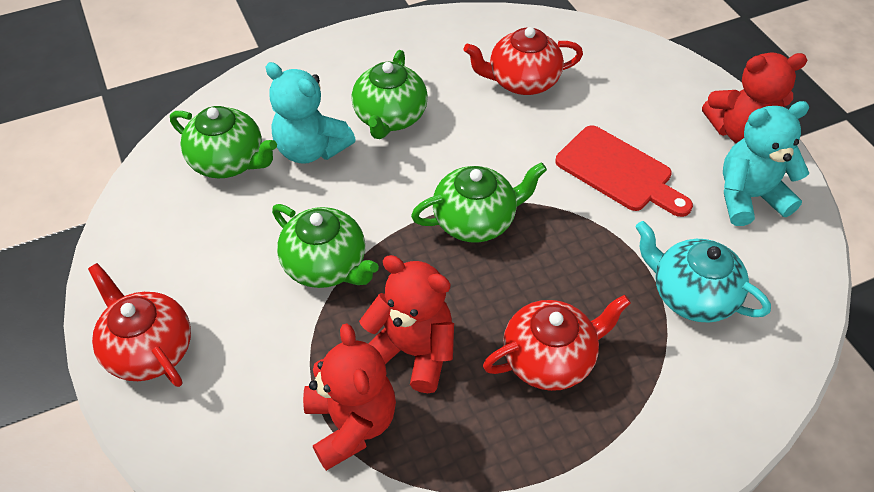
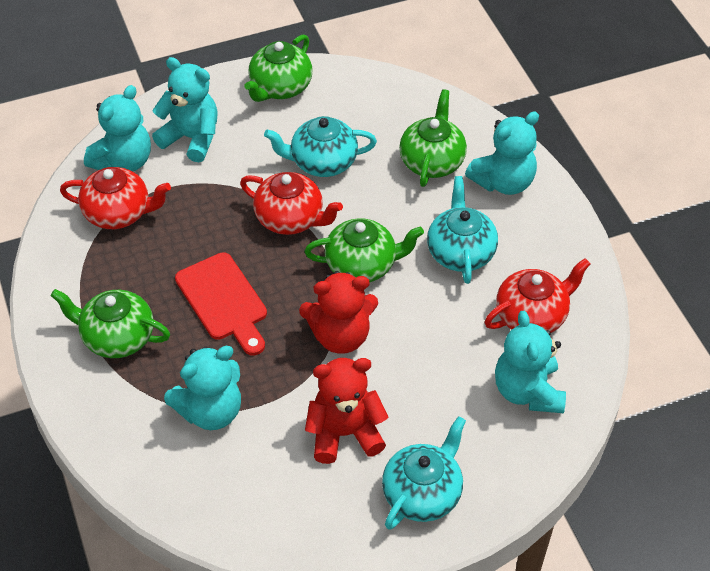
red teddy bear: 3 -> 2
turquoise teapot: 1 -> 3
turquoise teddy bear: 2 -> 5

